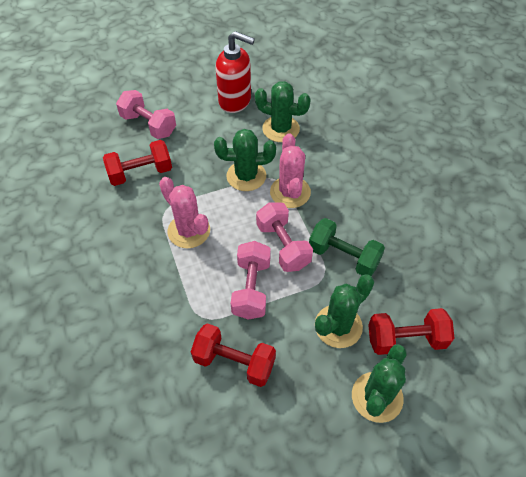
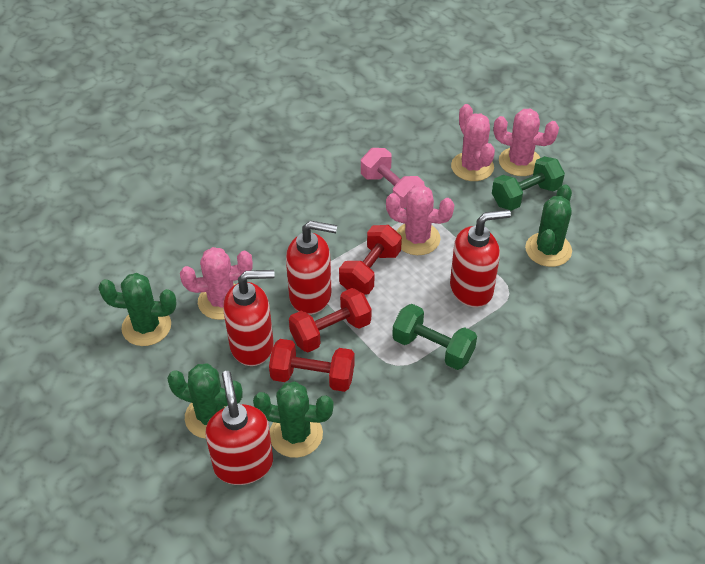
green dumbbell: 1 -> 2
pink cactus: 2 -> 4
pink dumbbell: 3 -> 1
red soap dispenser: 1 -> 4

